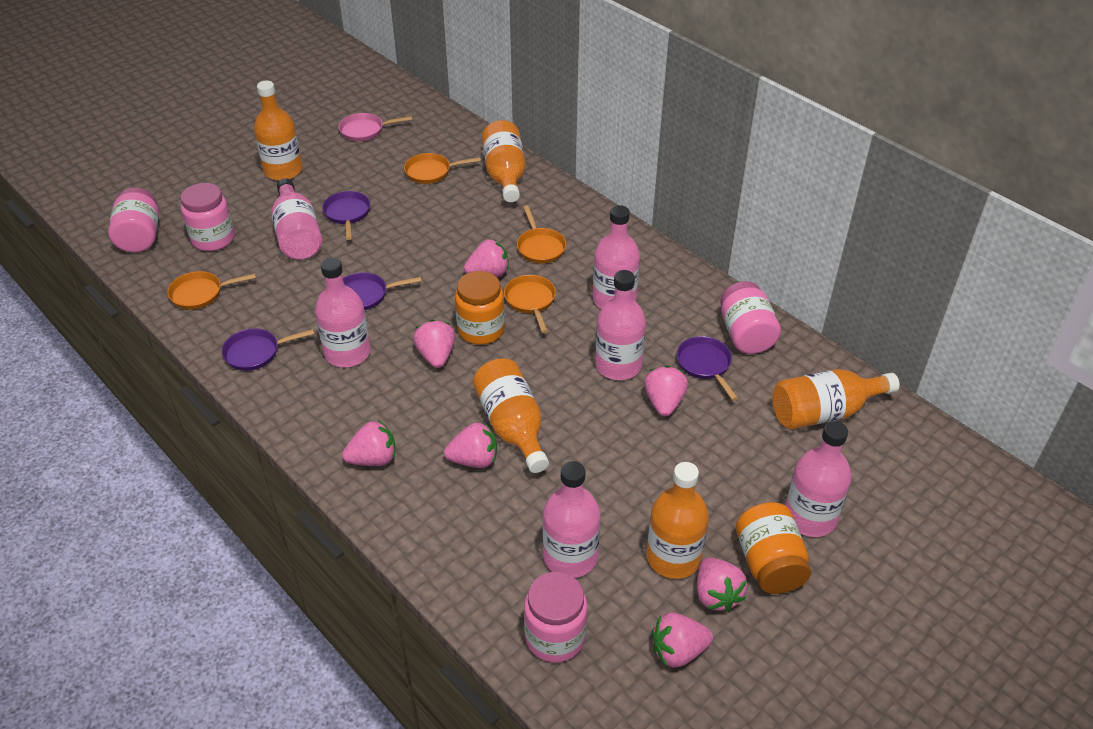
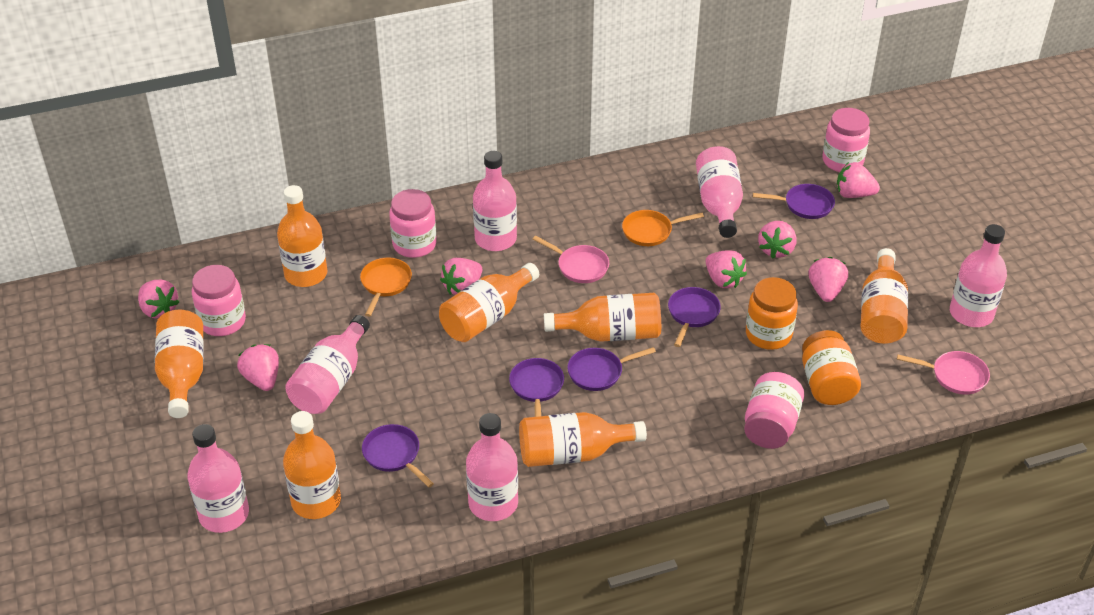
orange bottle: 5 -> 7
orange pan: 4 -> 2
pink pan: 1 -> 2
purple pan: 4 -> 5

